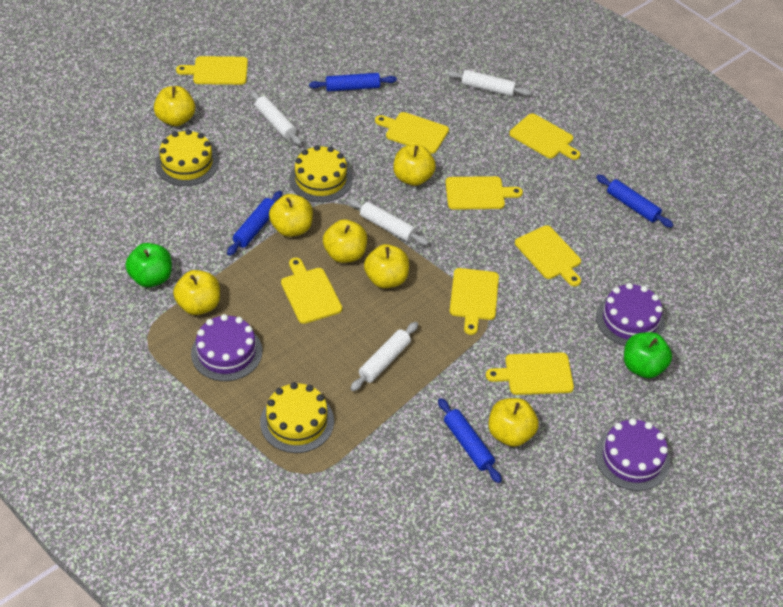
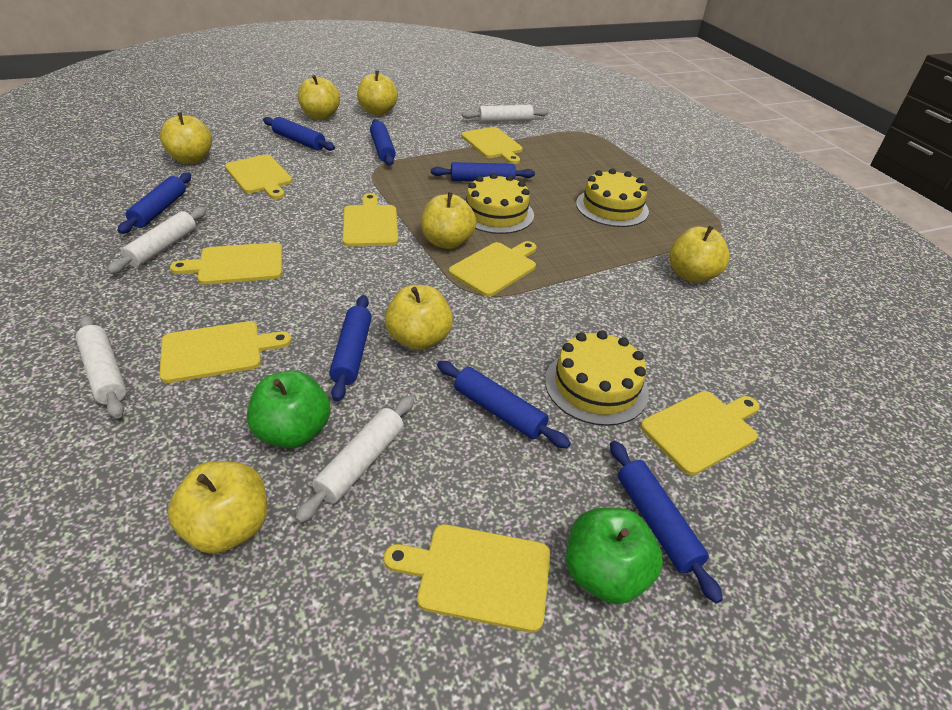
blue rolling pin: 4 -> 7
purple cake: 3 -> 0

